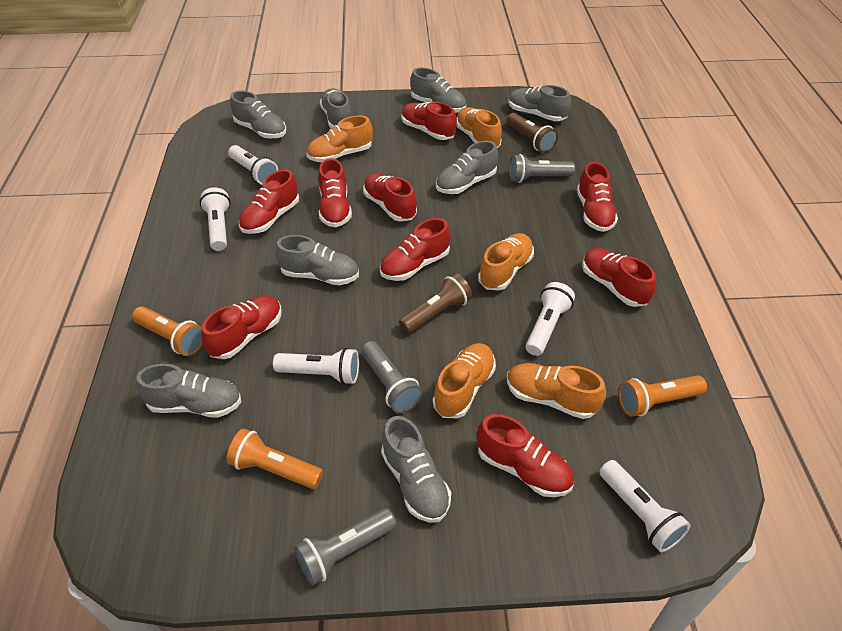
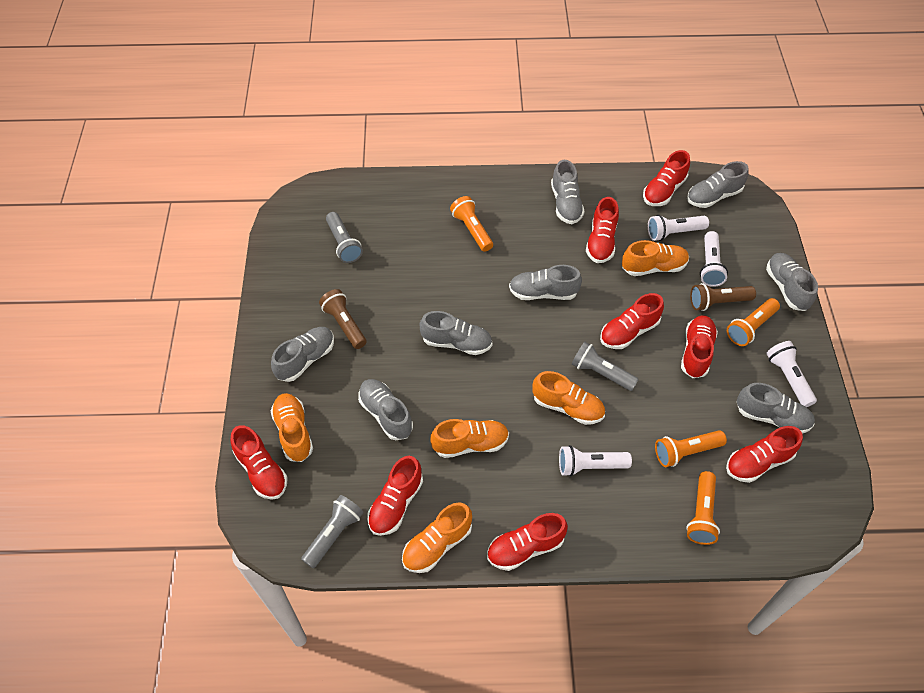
orange flashlight: 3 -> 4
red shoe: 9 -> 8
white flashlight: 5 -> 4

